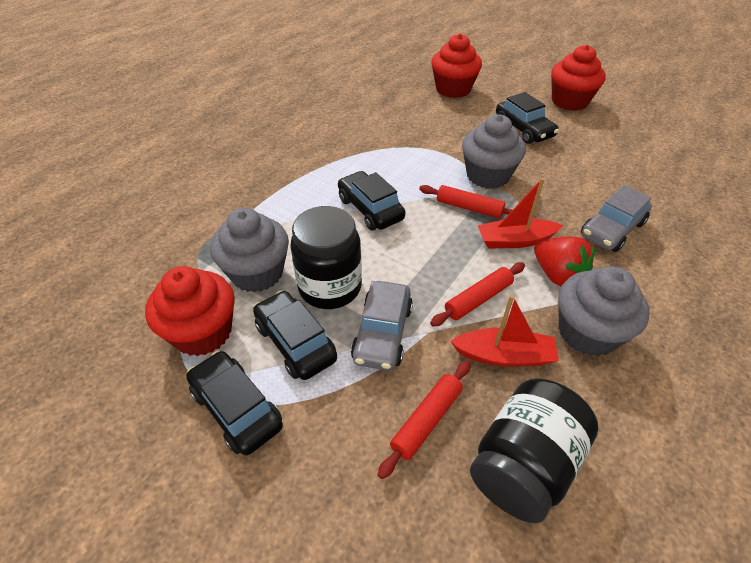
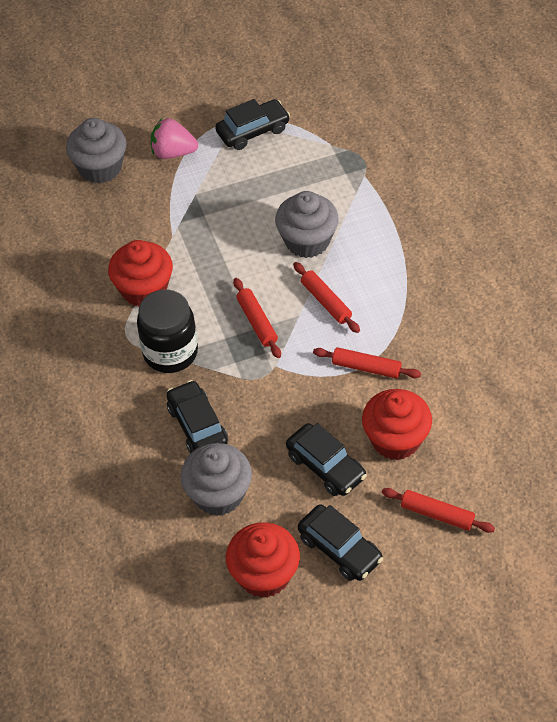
black jar: 2 -> 1
grey car: 2 -> 0
pink strawberry: 0 -> 1
red boat: 2 -> 0
red rolling pin: 3 -> 4
red strawberry: 1 -> 0

